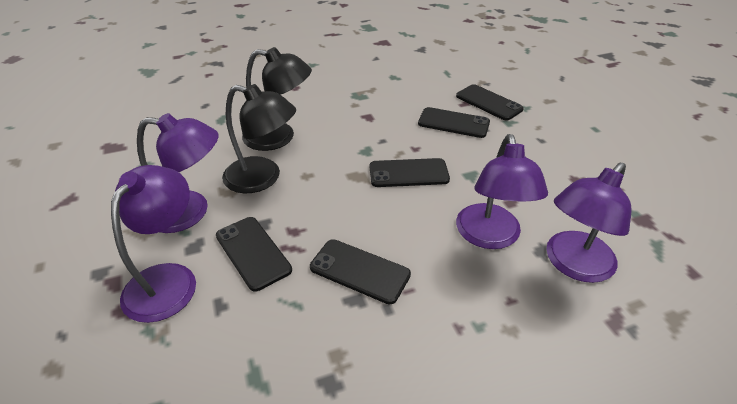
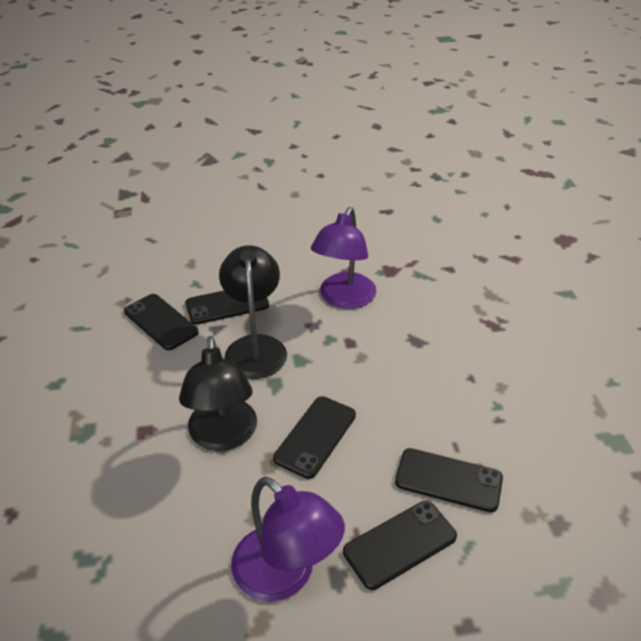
purple lamp: 4 -> 2

